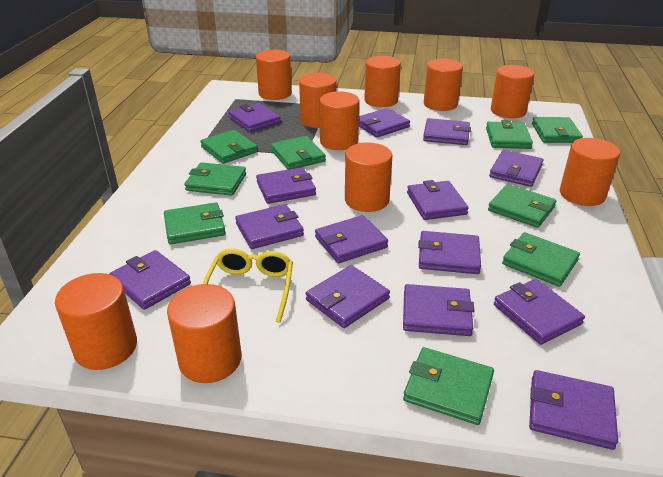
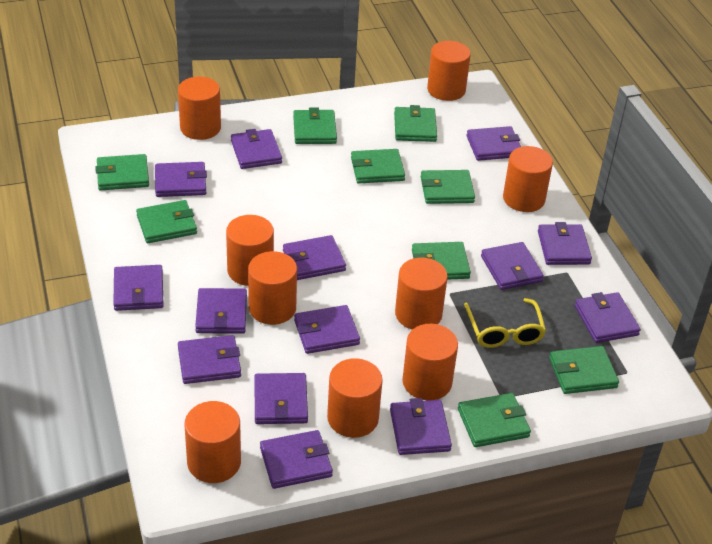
orange cylinder: 10 -> 9

